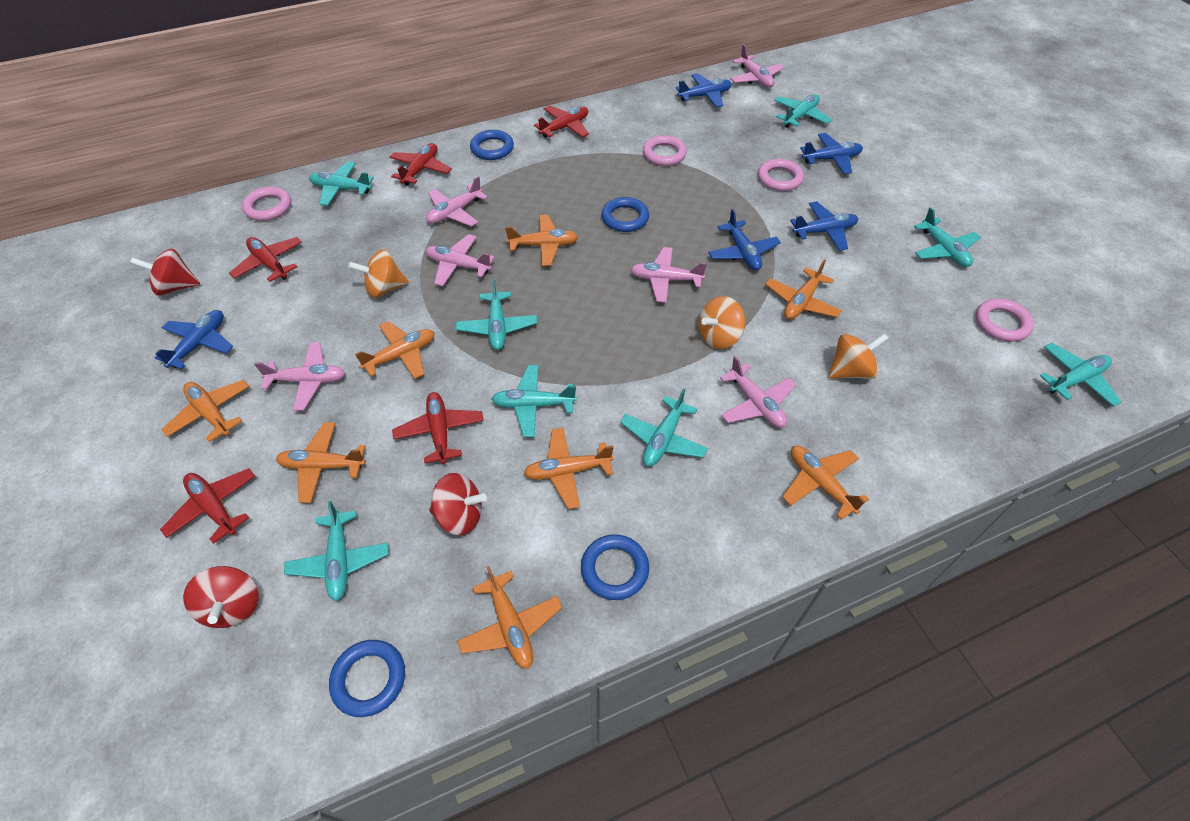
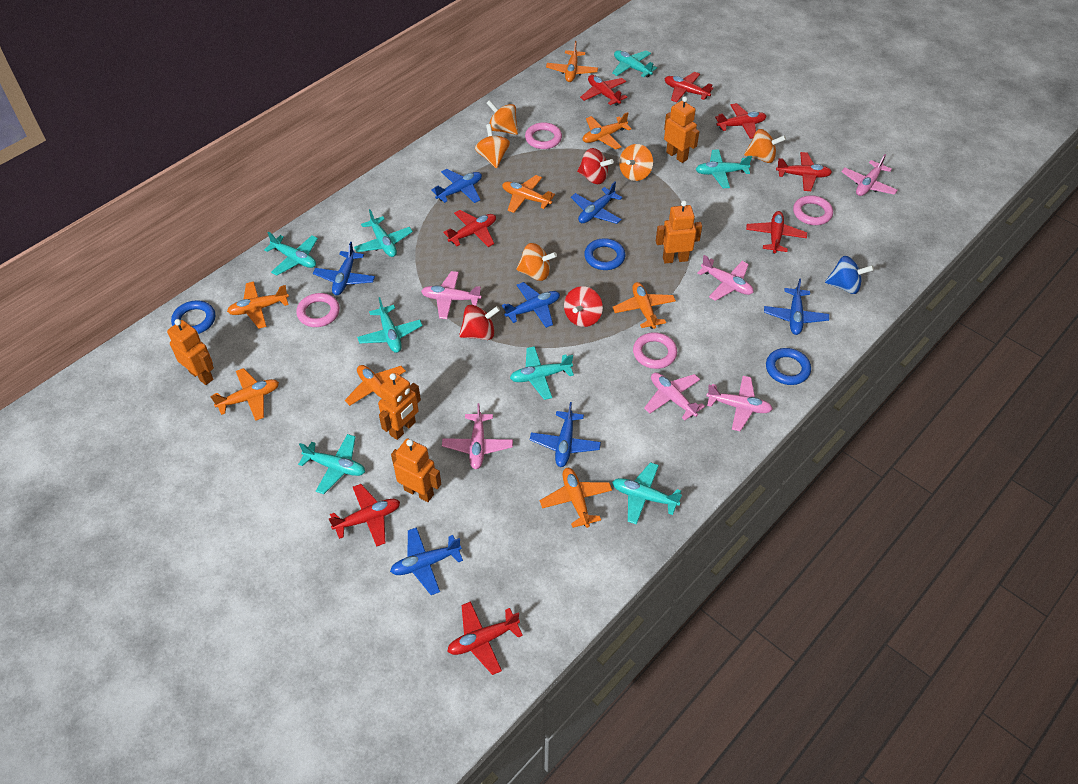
blue plane: 5 -> 7
blue ring: 4 -> 3
blue spinning top: 0 -> 1
orange robot: 0 -> 5
orange spinning top: 3 -> 5
red plane: 5 -> 8

